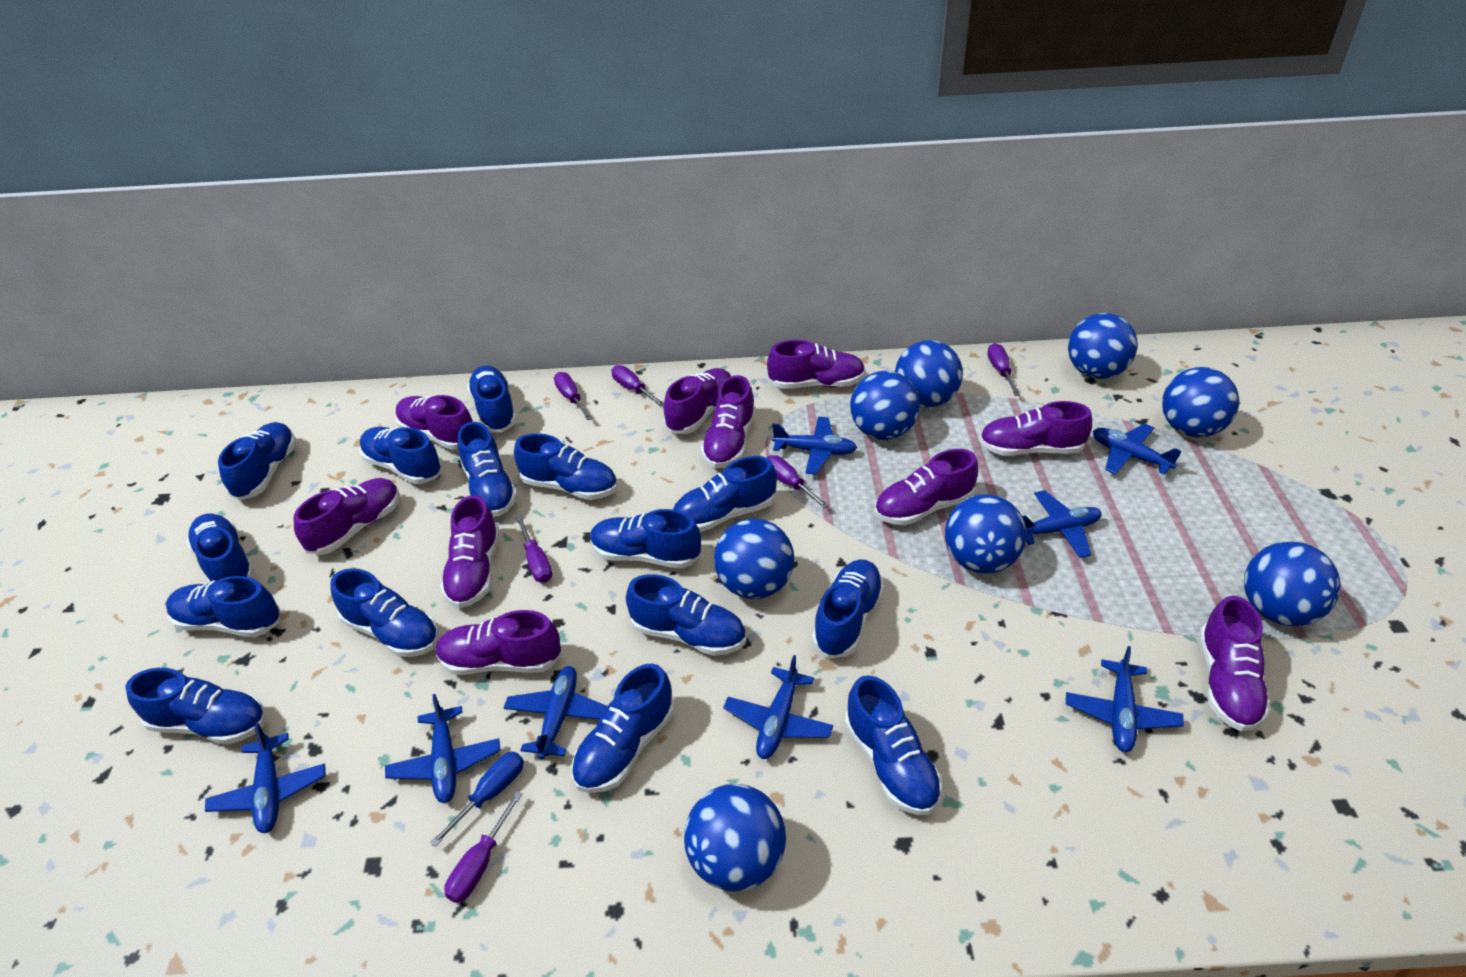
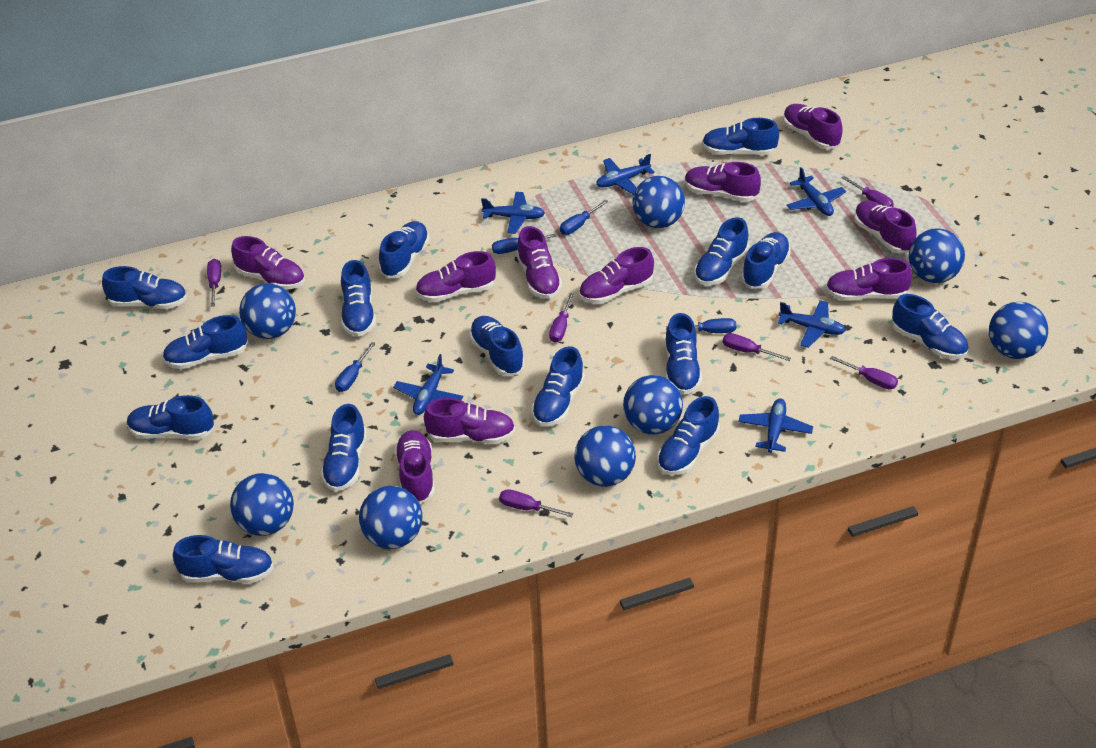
blue plane: 8 -> 6
blue screwdriver: 1 -> 4

